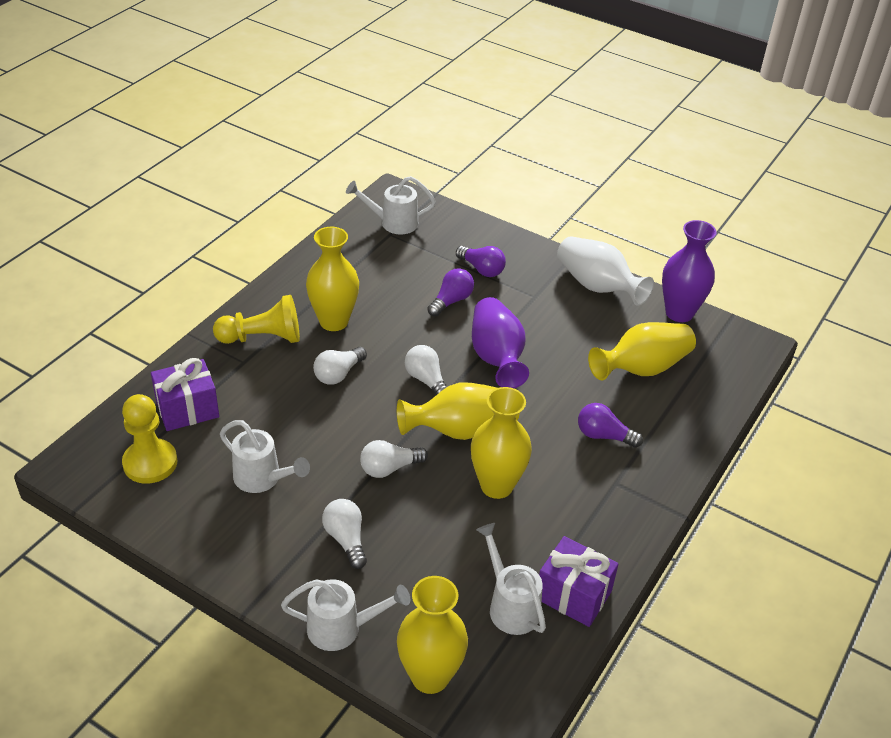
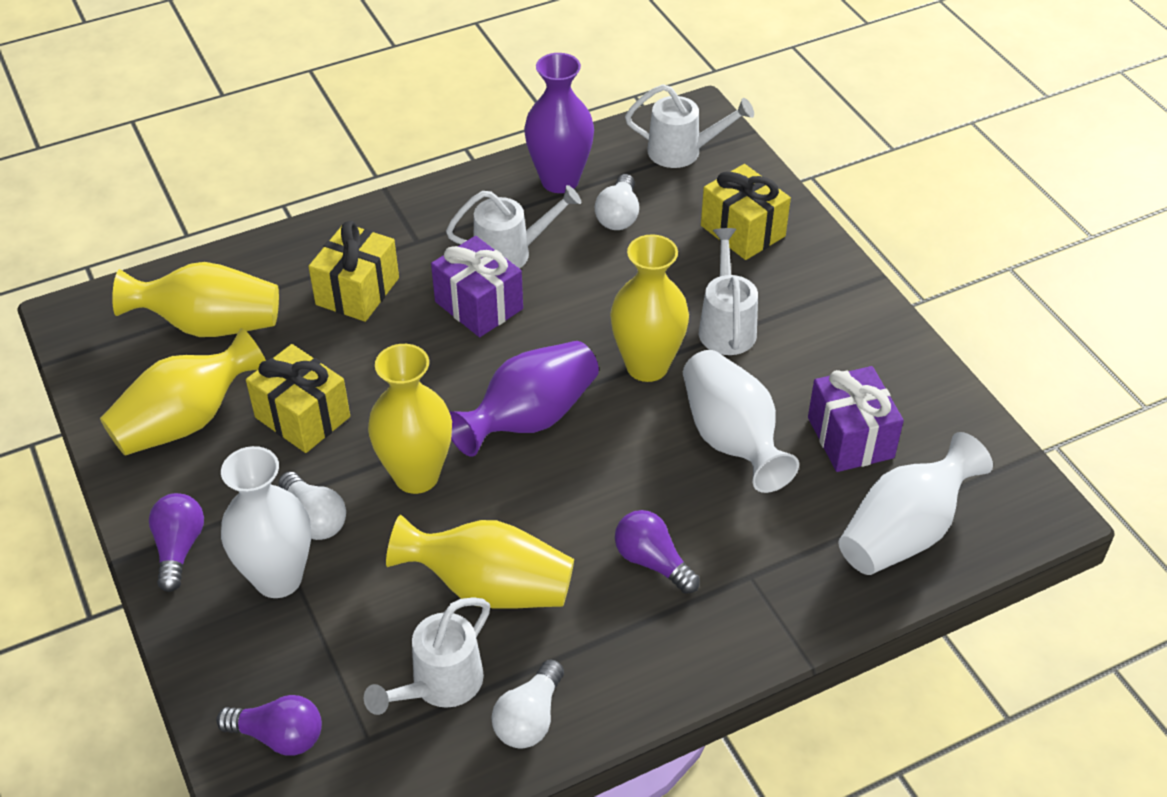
white light bulb: 4 -> 3
white vase: 1 -> 3
yellow gift: 0 -> 3
yellow pawn: 2 -> 0

